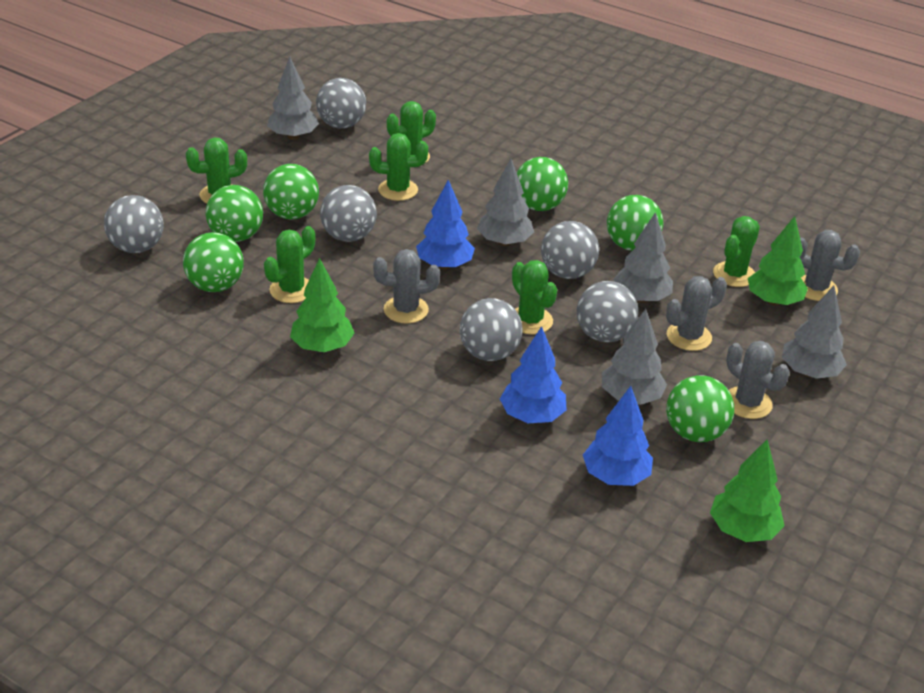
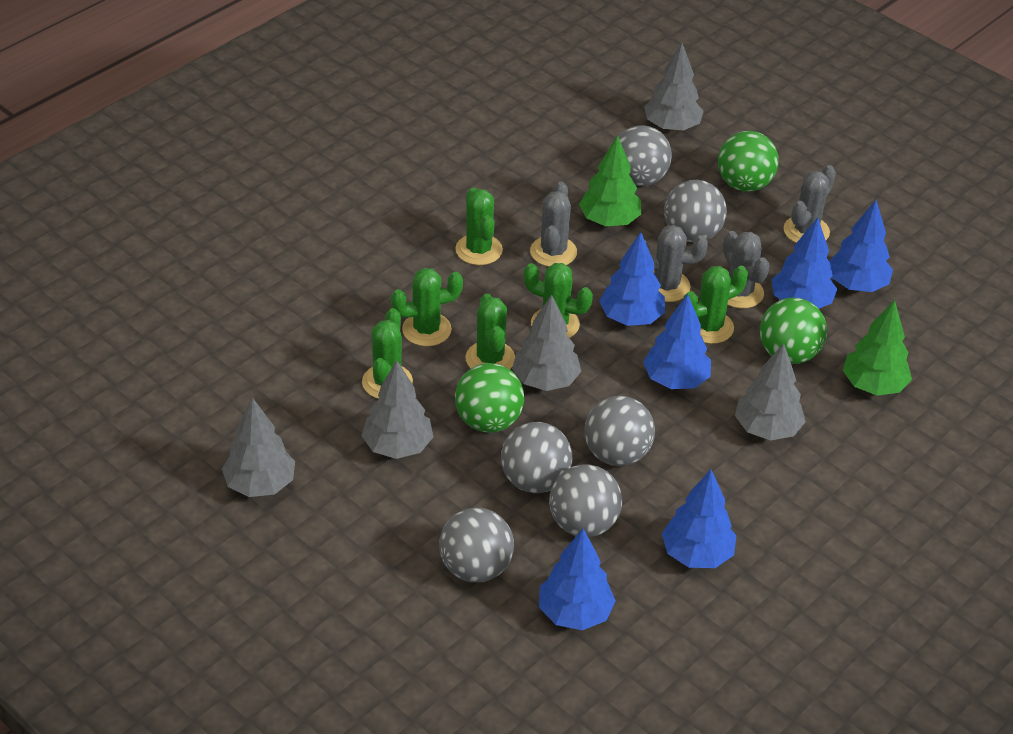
blue tree: 3 -> 6
green ball: 6 -> 3
green tree: 3 -> 2

